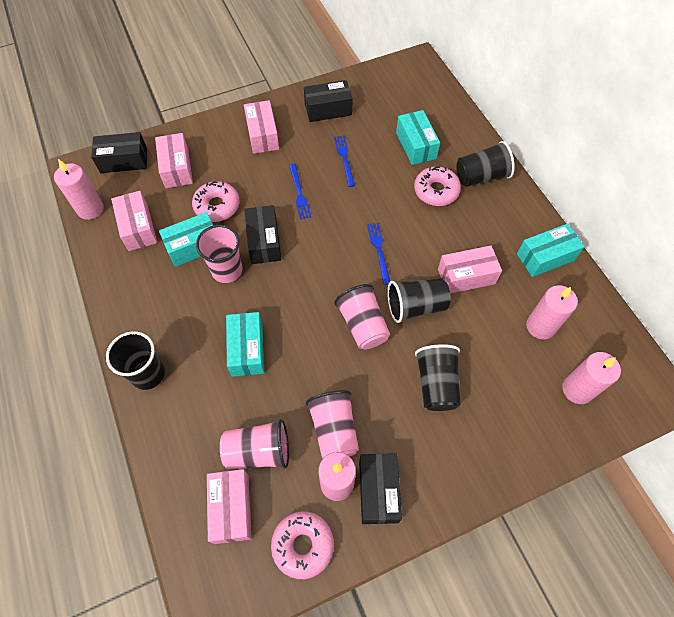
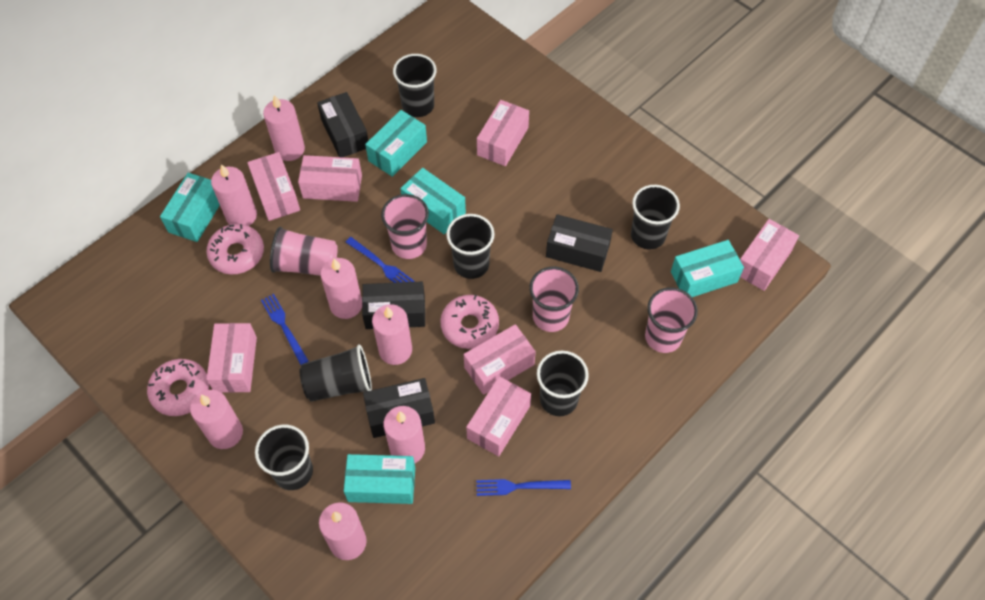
black cup: 4 -> 6
pink box: 5 -> 7
pink candle: 4 -> 7
turquoise box: 4 -> 5

